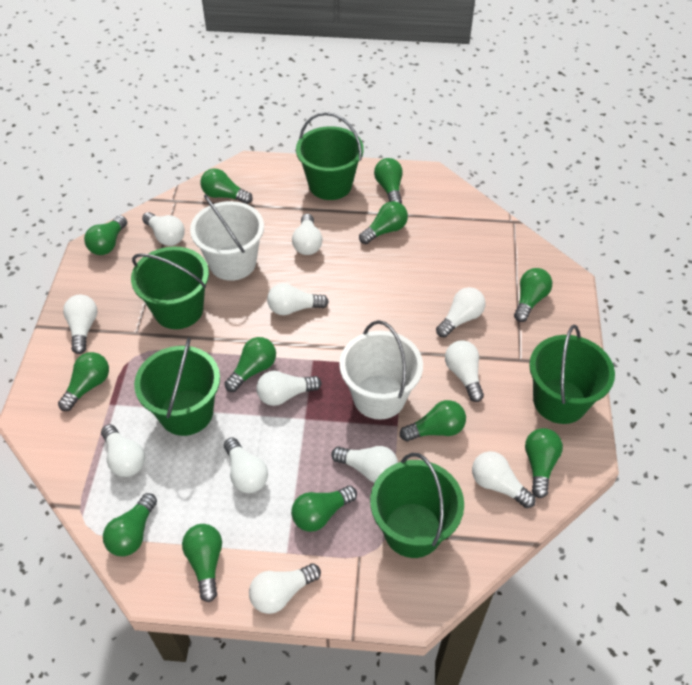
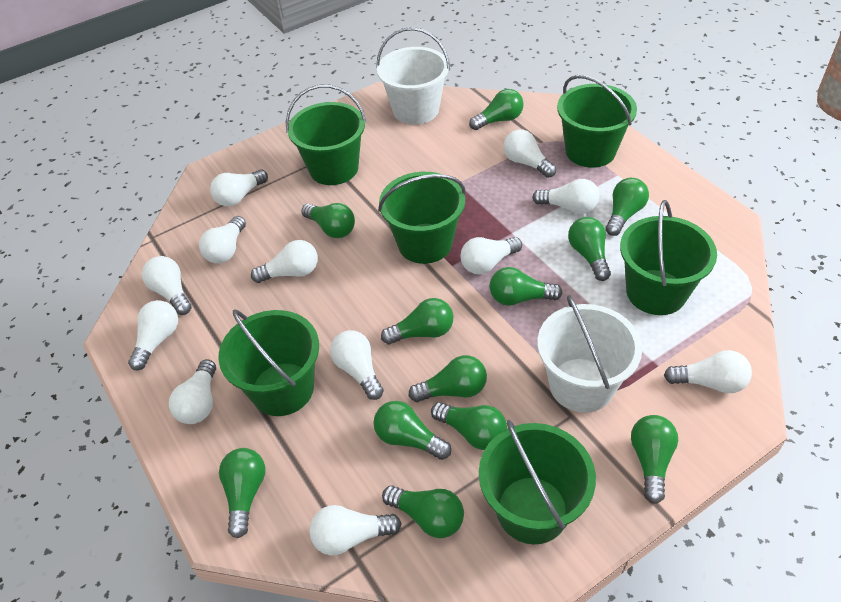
green bucket: 5 -> 6

